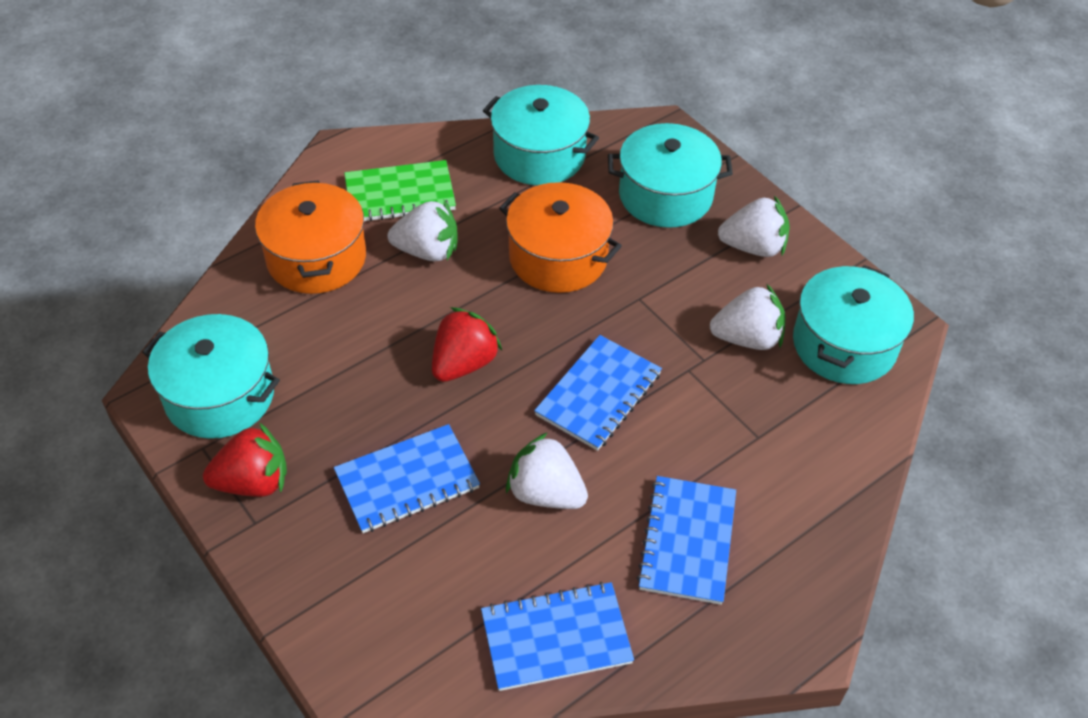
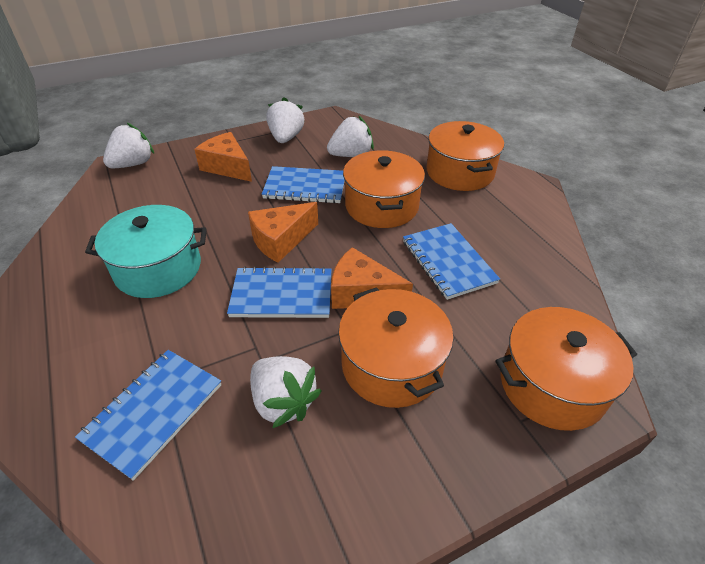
green notebook: 1 -> 0
orange cheese: 0 -> 3
orange pot: 2 -> 4
red strawberry: 2 -> 0
turquoise pot: 4 -> 1

